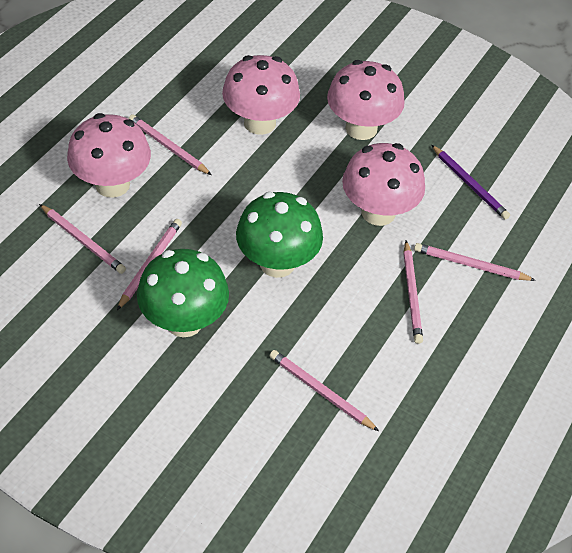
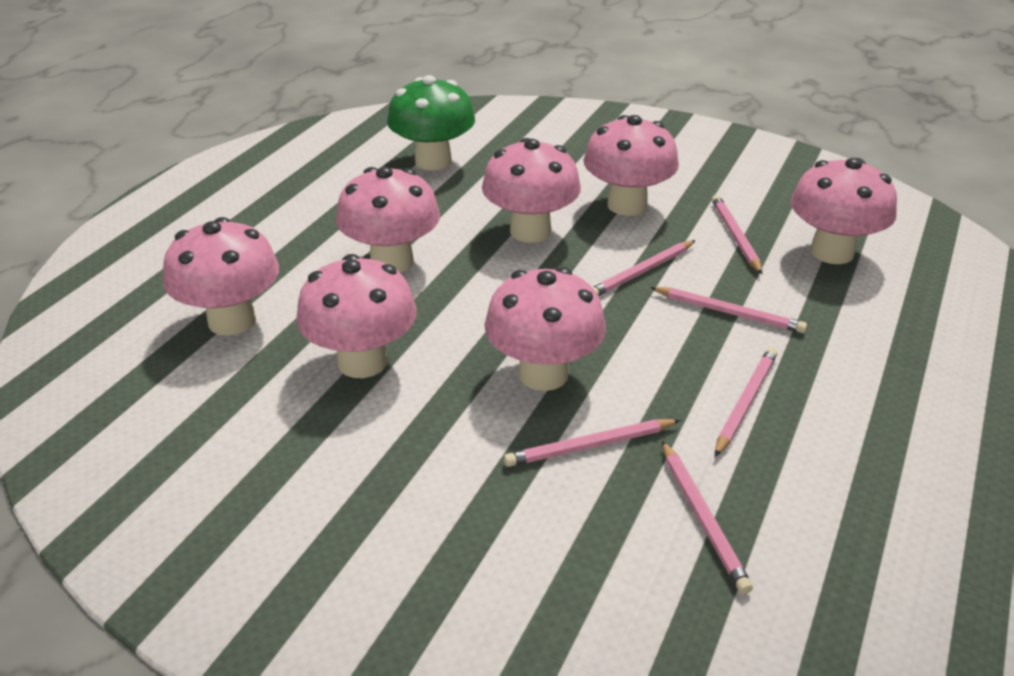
green mushroom: 2 -> 1
pink mushroom: 4 -> 7
purple pencil: 1 -> 0

